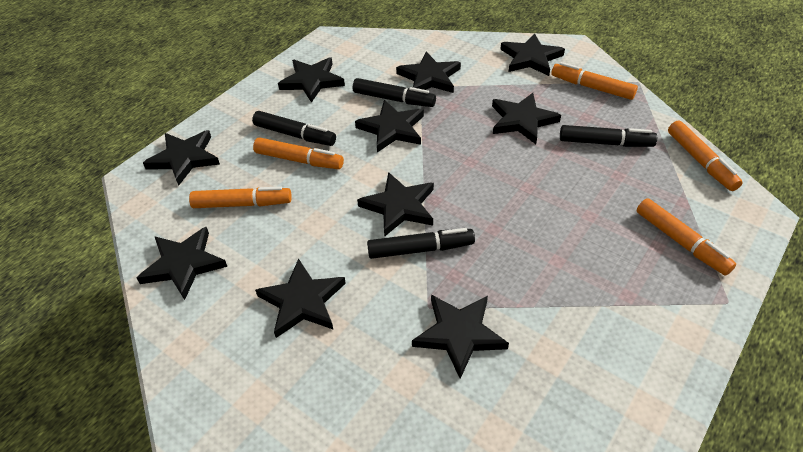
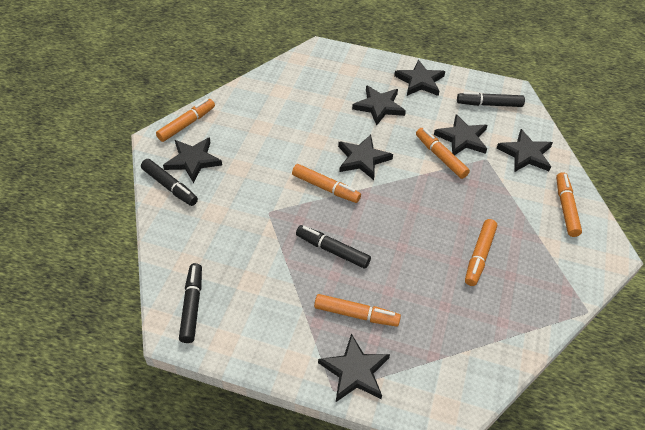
black star: 10 -> 7
orange marker: 5 -> 6

